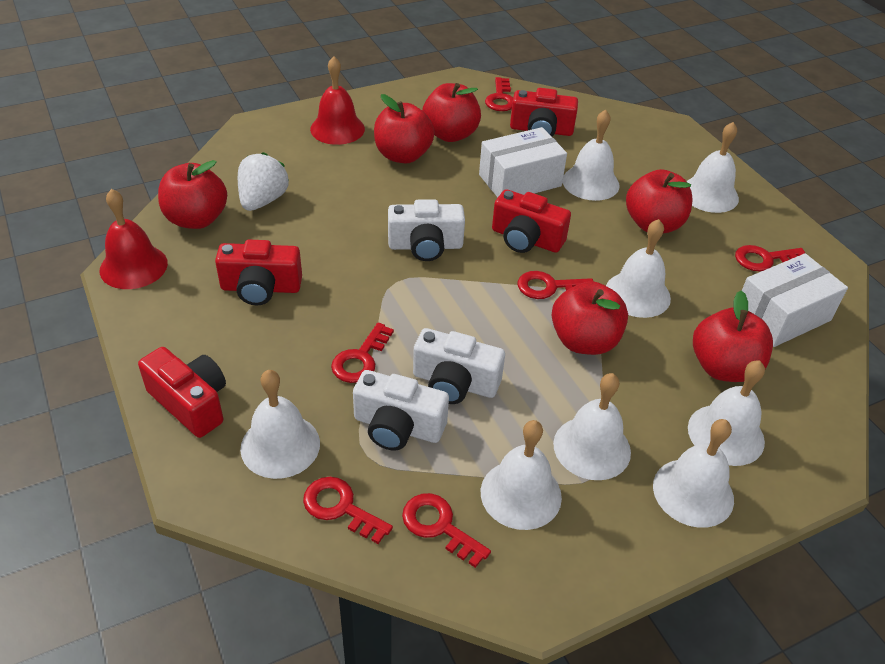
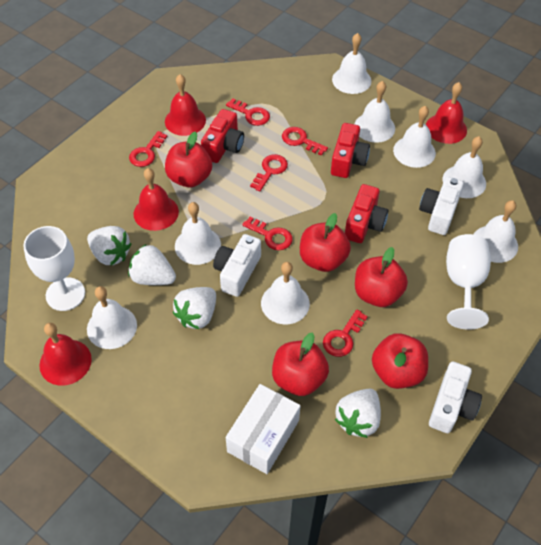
red apple: 6 -> 5
red bell: 2 -> 4
red camera: 4 -> 3
white box: 2 -> 1
white goblet: 0 -> 2
white strawberry: 1 -> 4

